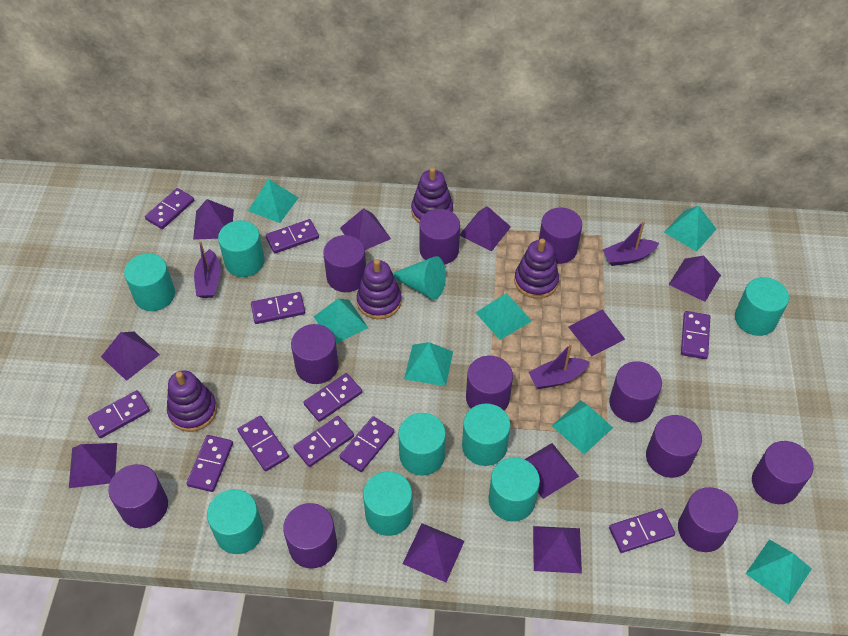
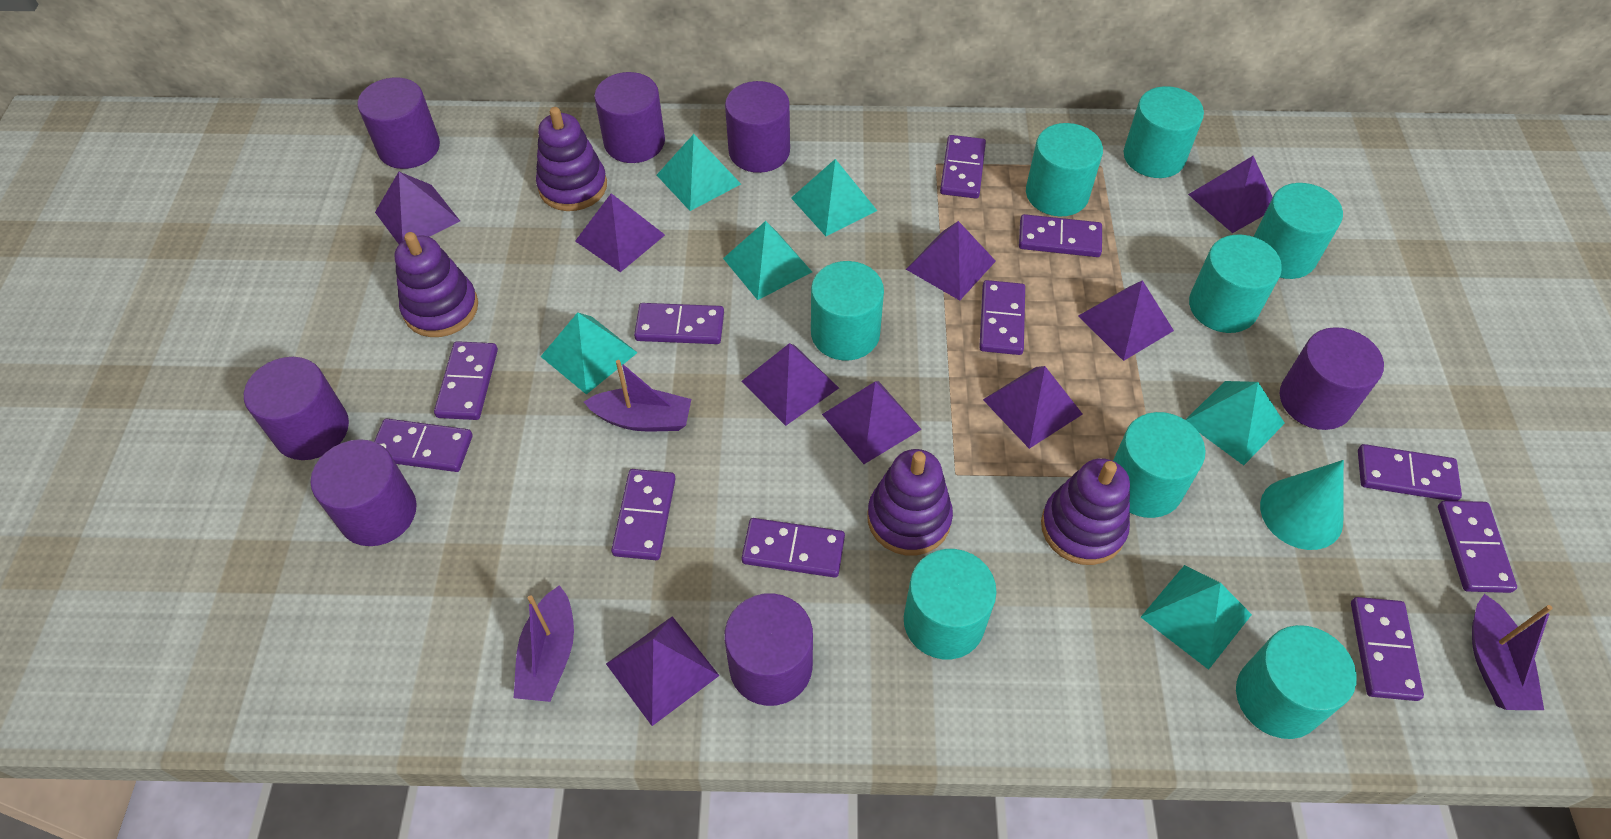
purple cylinder: 11 -> 7
purple pyramid: 10 -> 9
turquoise pyramid: 7 -> 6

